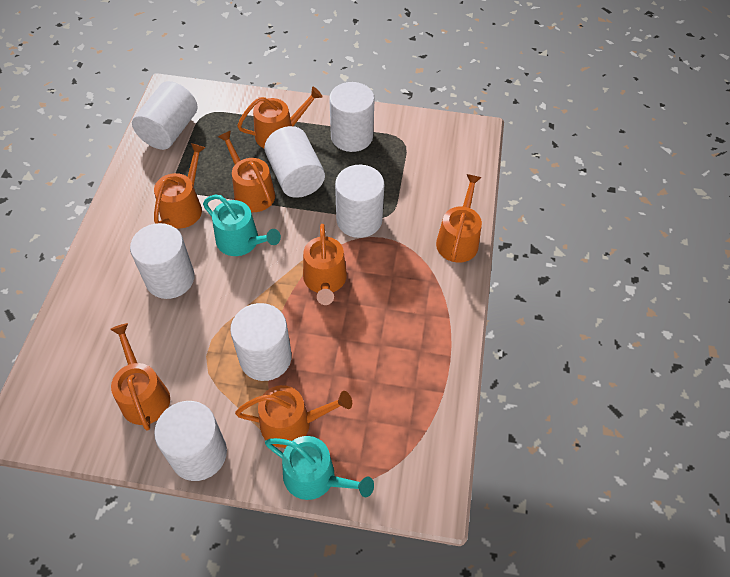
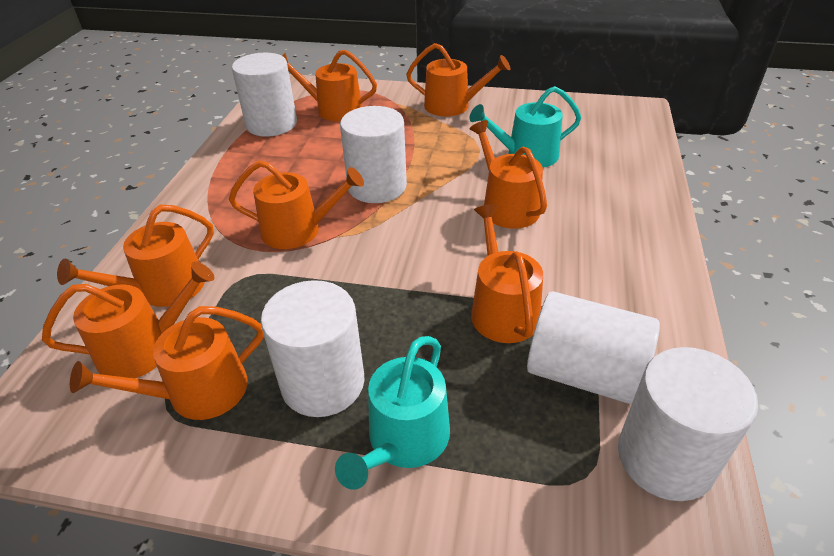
orange watering can: 7 -> 8
white cylinder: 7 -> 5

